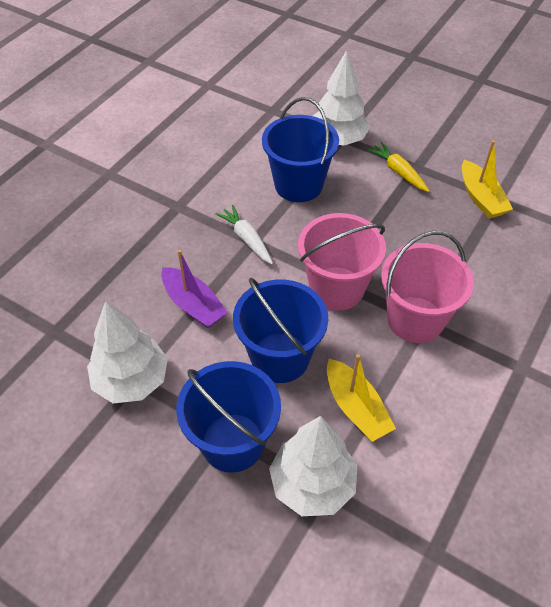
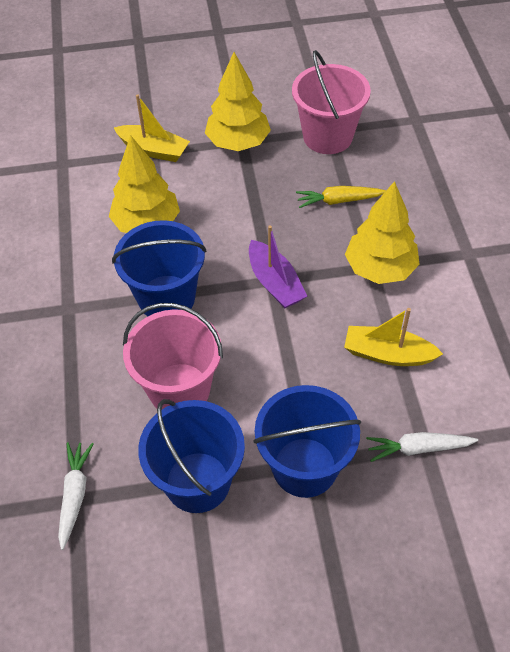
white carrot: 1 -> 2
white tree: 3 -> 0
yellow tree: 0 -> 3

